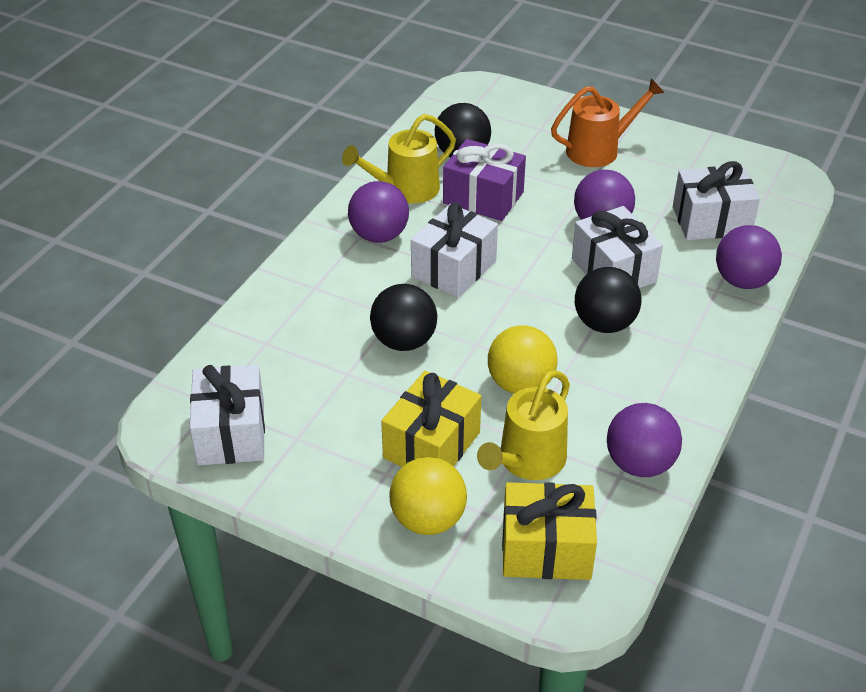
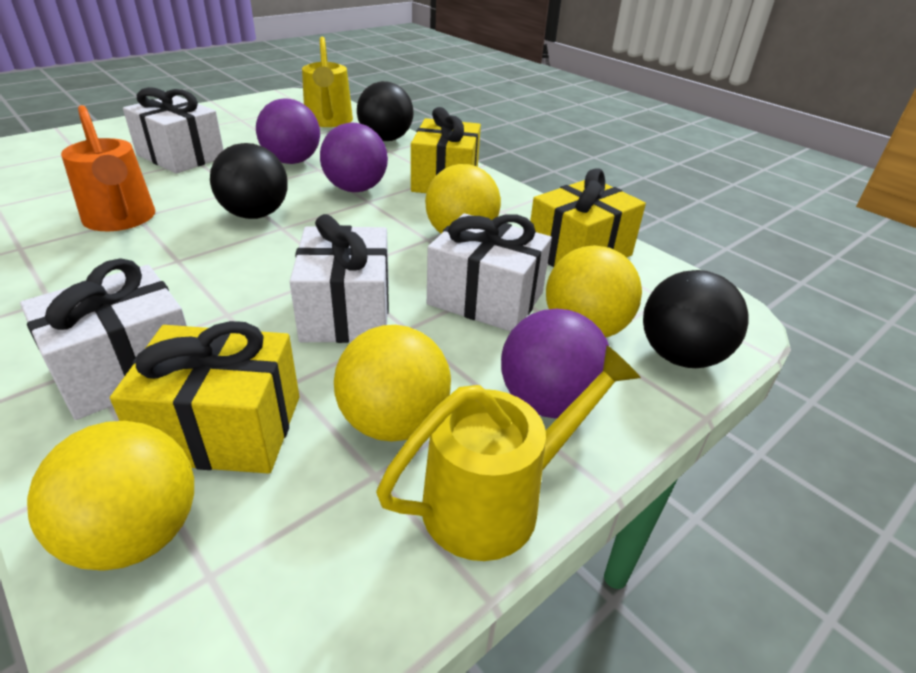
purple ball: 4 -> 3
purple gift: 1 -> 0
yellow ball: 2 -> 4
yellow gift: 2 -> 3

